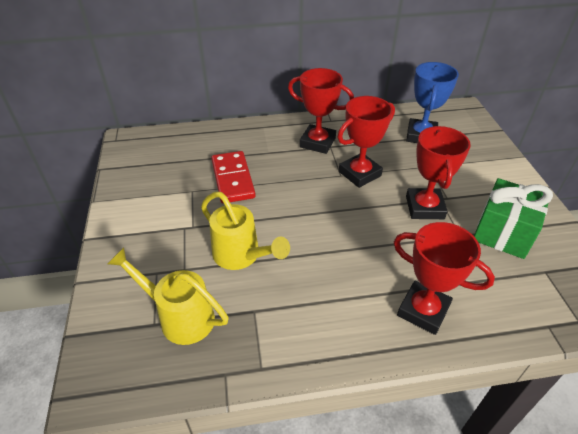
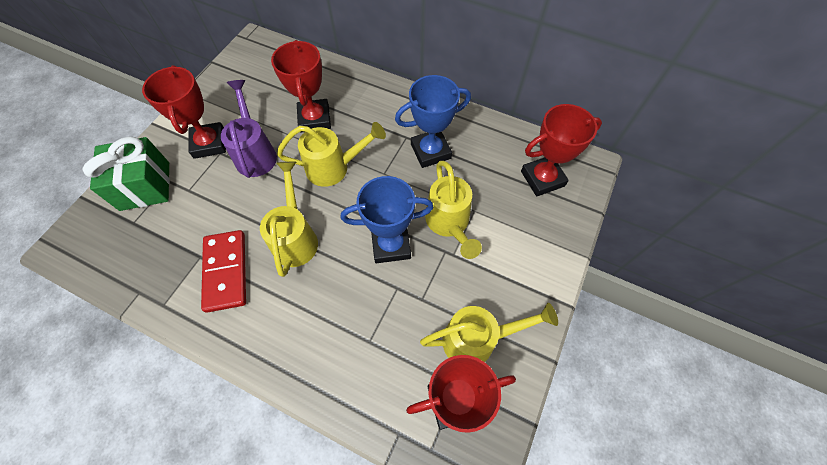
blue trophy: 1 -> 2
purple watering can: 0 -> 1
yellow watering can: 2 -> 4

